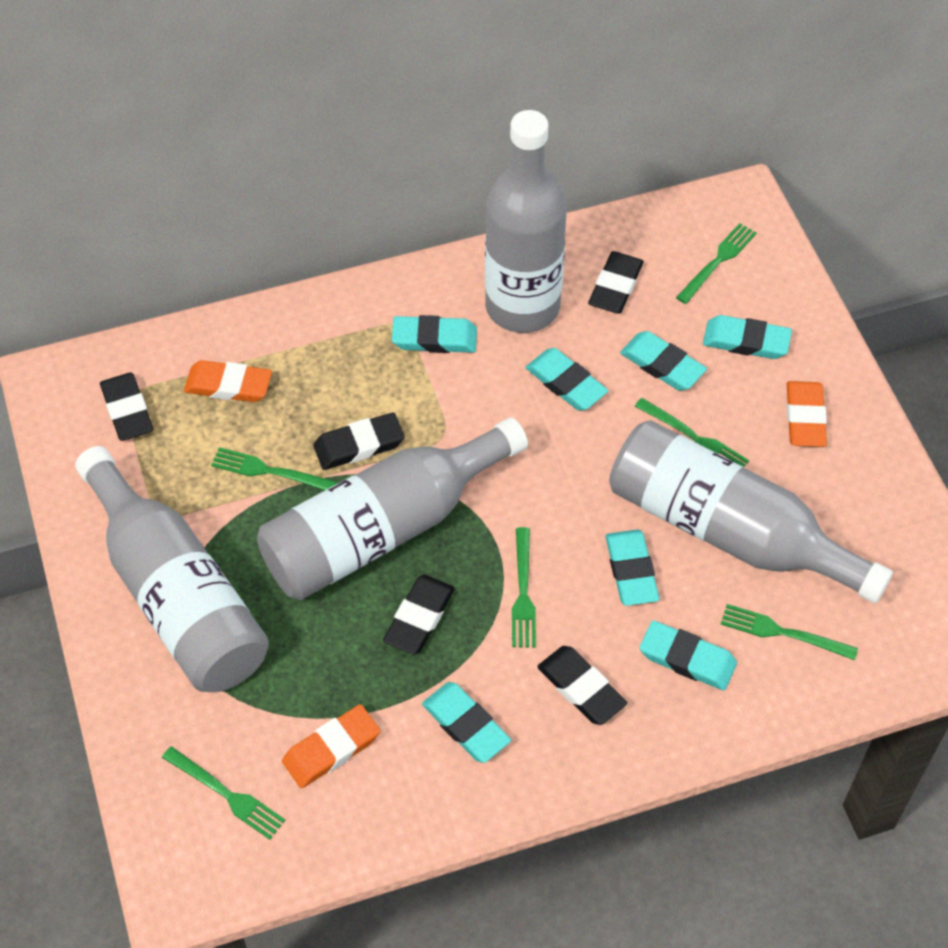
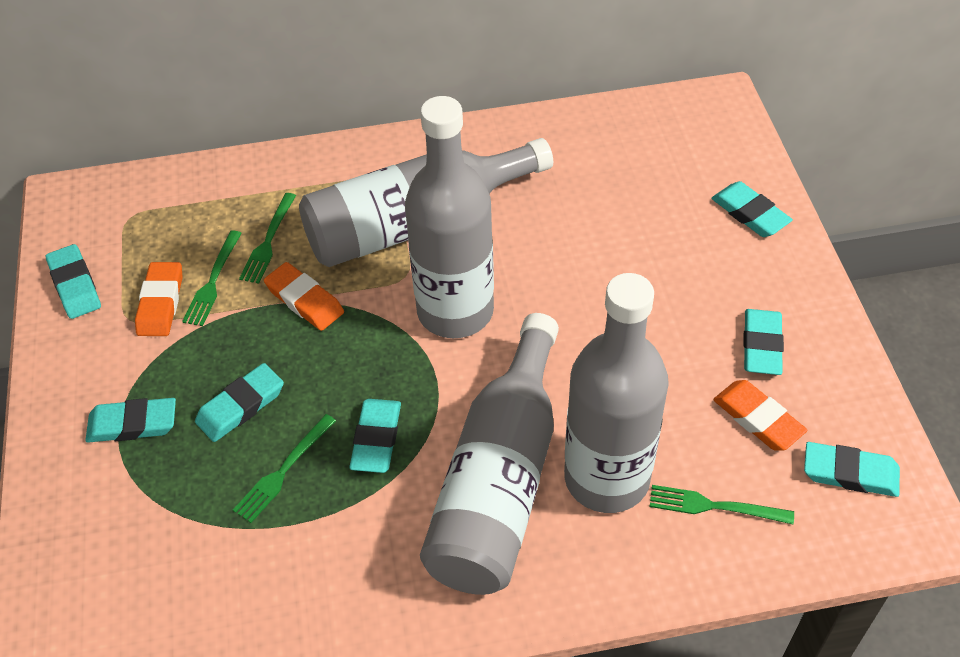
black eraser: 5 -> 0
green fork: 6 -> 4

